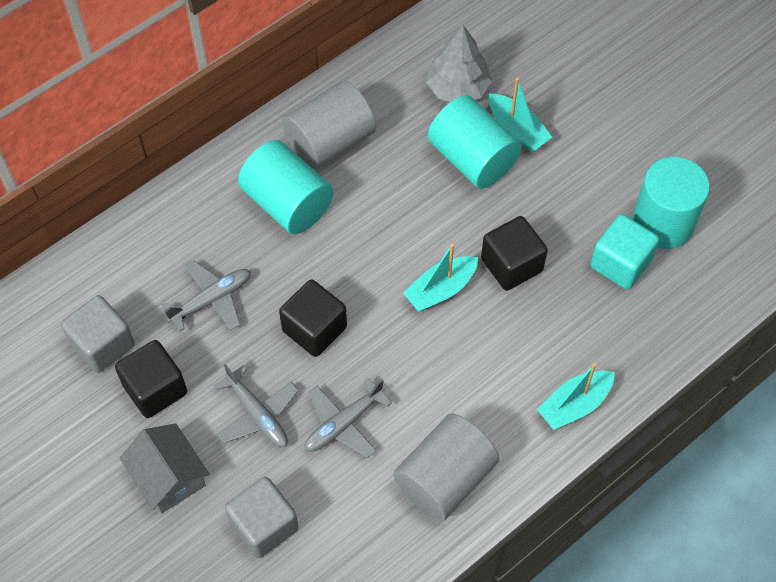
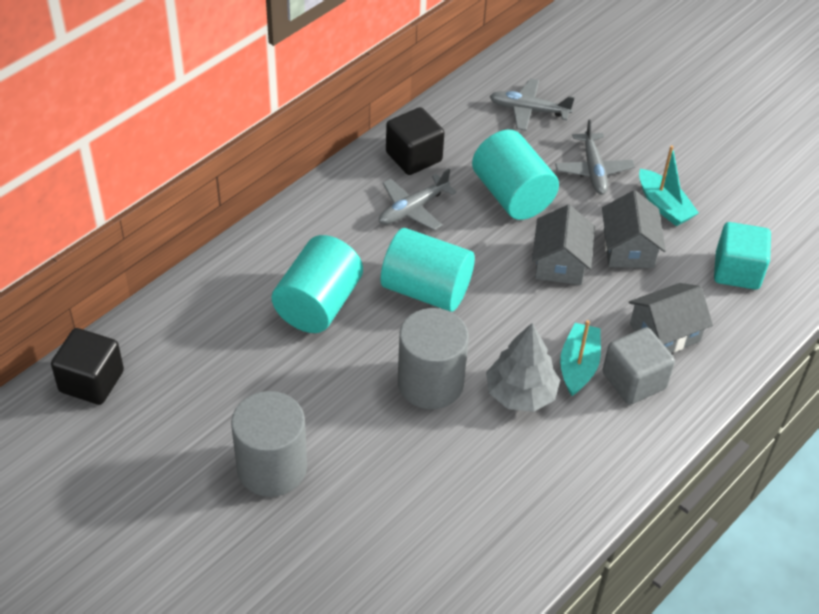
black cube: 3 -> 2
grey cube: 2 -> 1
grey house: 1 -> 3
turquoise boat: 3 -> 2

